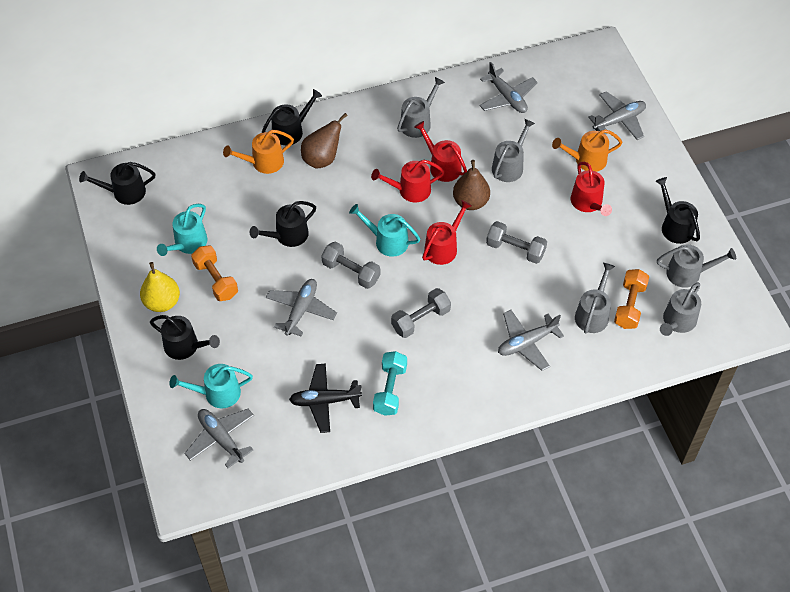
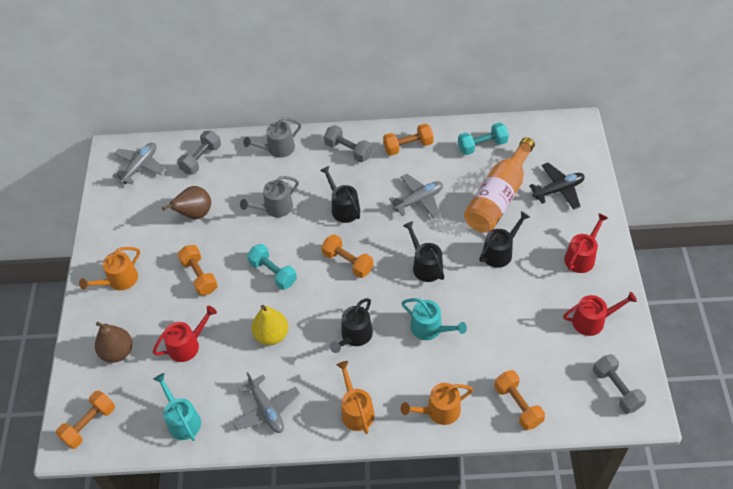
black watering can: 5 -> 4
grey plane: 5 -> 3
grey watering can: 5 -> 2
orange bottle: 0 -> 1
orange dumbbell: 2 -> 5
orange watering can: 2 -> 3
red watering can: 4 -> 3
turquoise dumbbell: 1 -> 2
turquoise watering can: 3 -> 2

